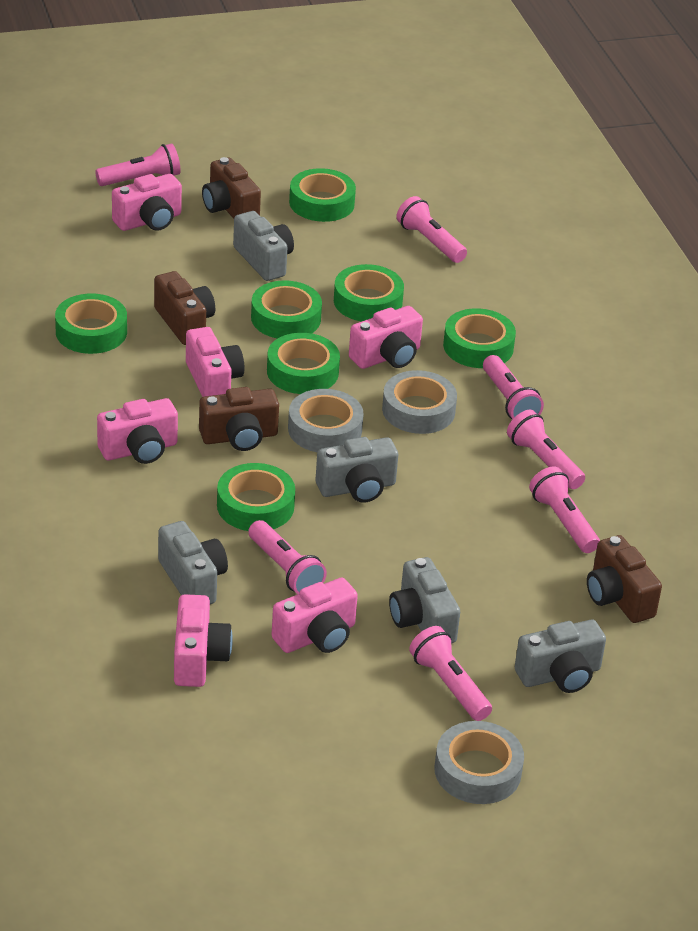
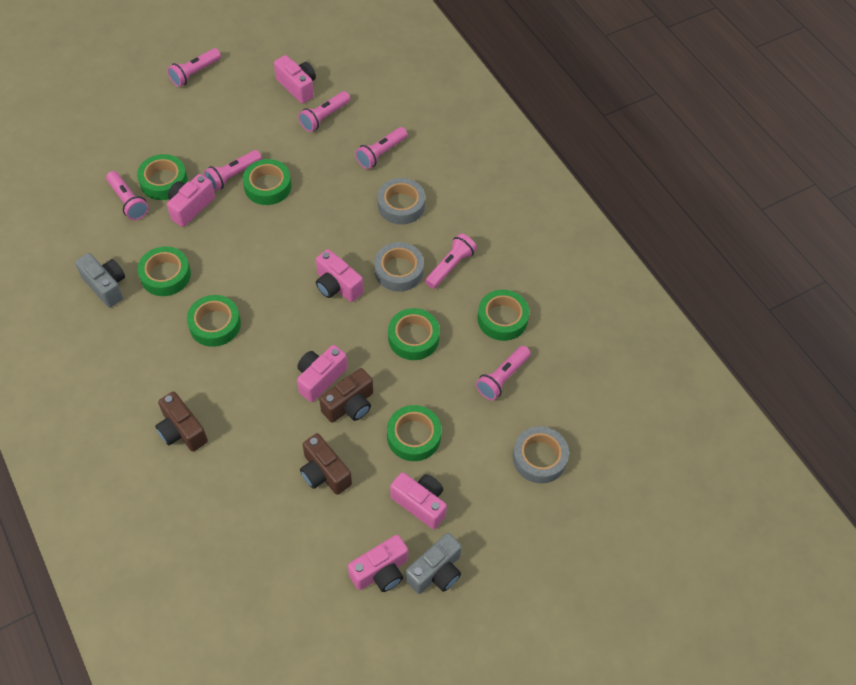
brown camera: 4 -> 3
grey camera: 5 -> 2

